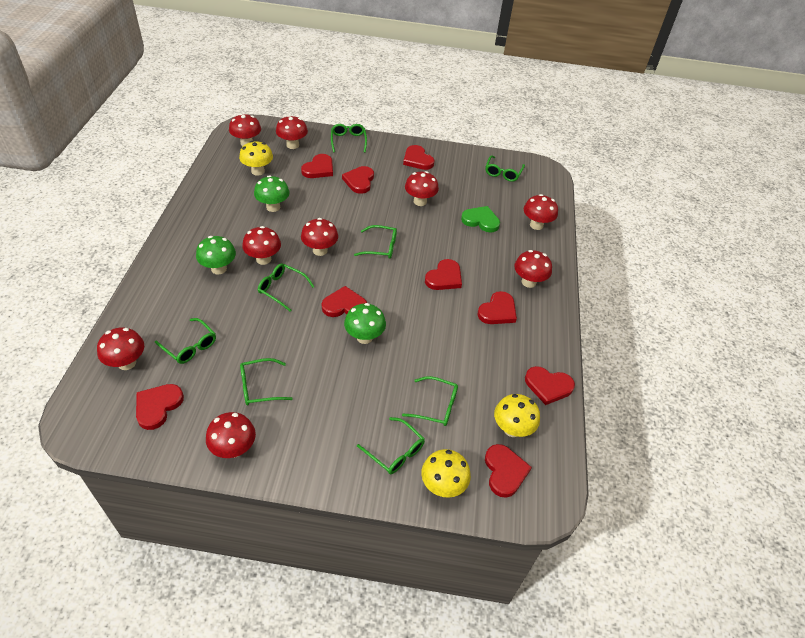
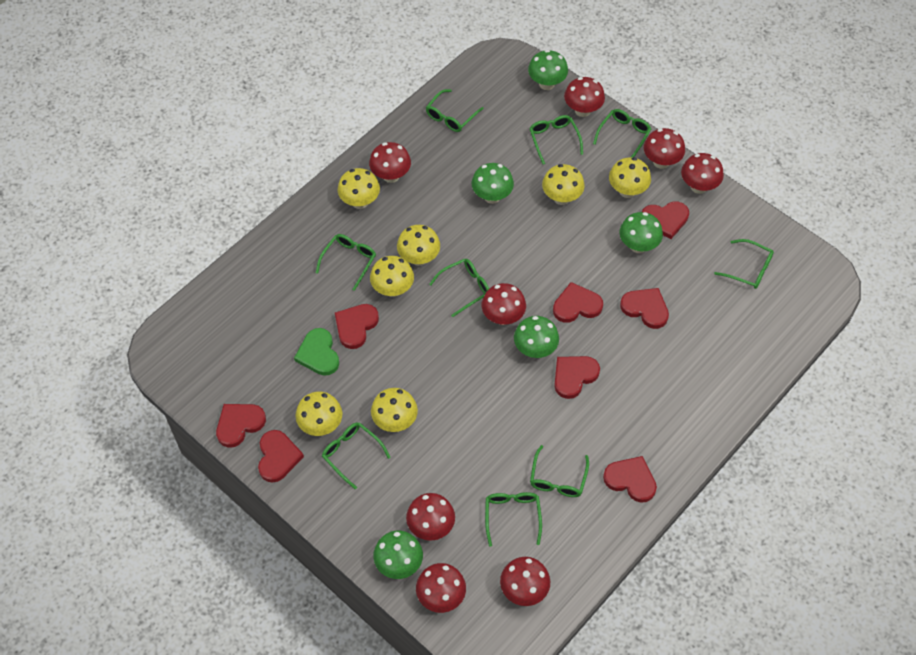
green glasses: 8 -> 9
green mushroom: 3 -> 5
red heart: 9 -> 8
red mushroom: 9 -> 8
yellow mushroom: 3 -> 7

